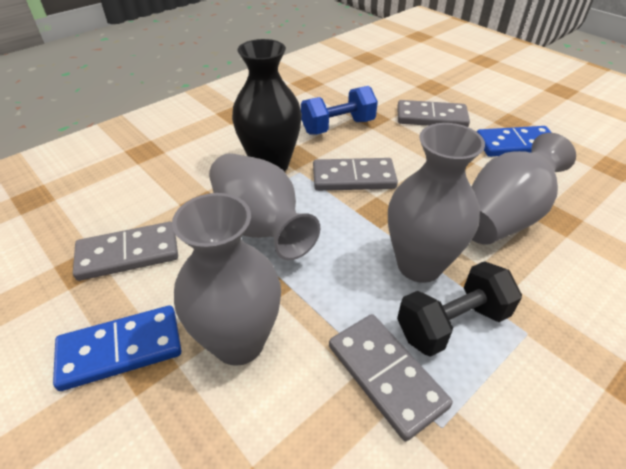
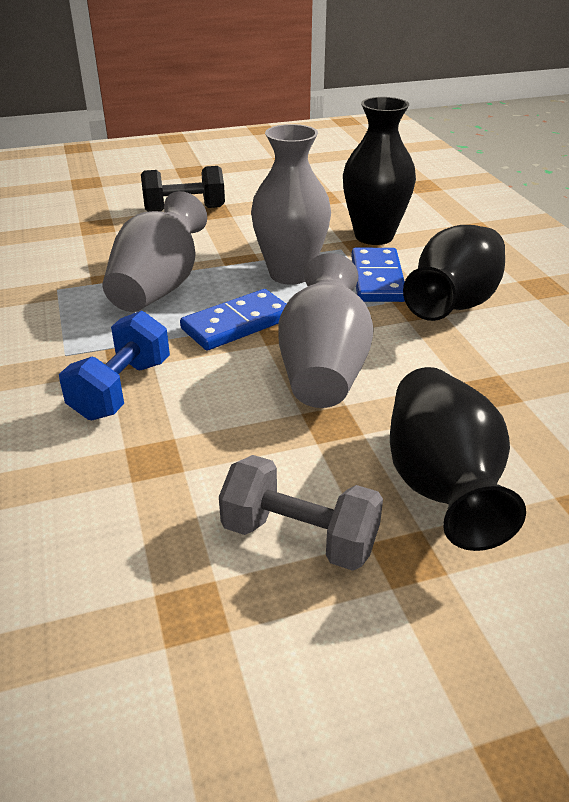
black vase: 1 -> 3
grey domino: 4 -> 0
grey dumbbell: 0 -> 1
grey vase: 4 -> 3

